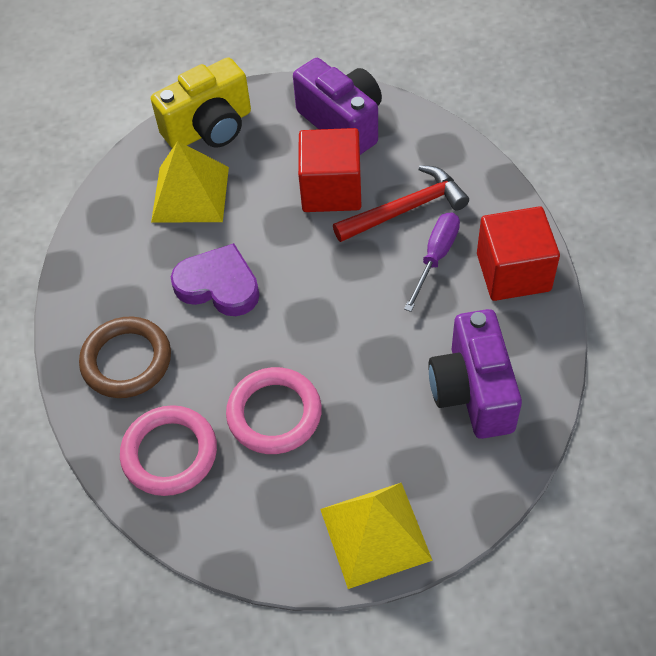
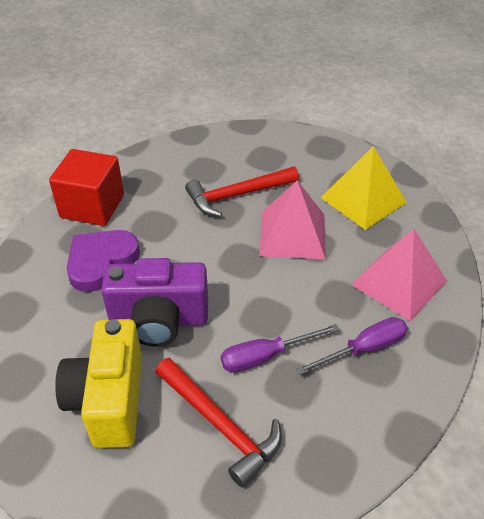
brown ring: 1 -> 0
pink pyramid: 0 -> 2
pink ring: 2 -> 0
purple camera: 2 -> 1
purple screwdriver: 1 -> 2
red cube: 2 -> 1
red hammer: 1 -> 2
yellow pyramid: 2 -> 1

